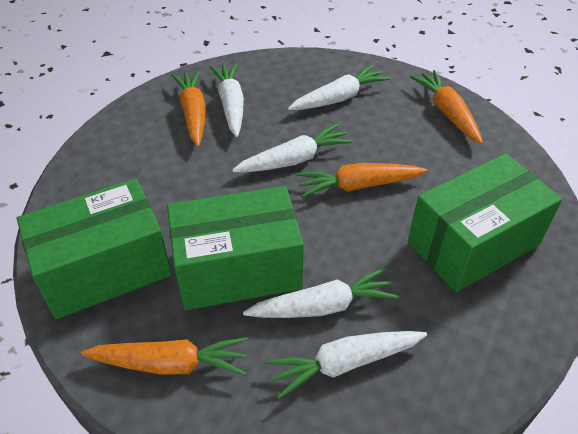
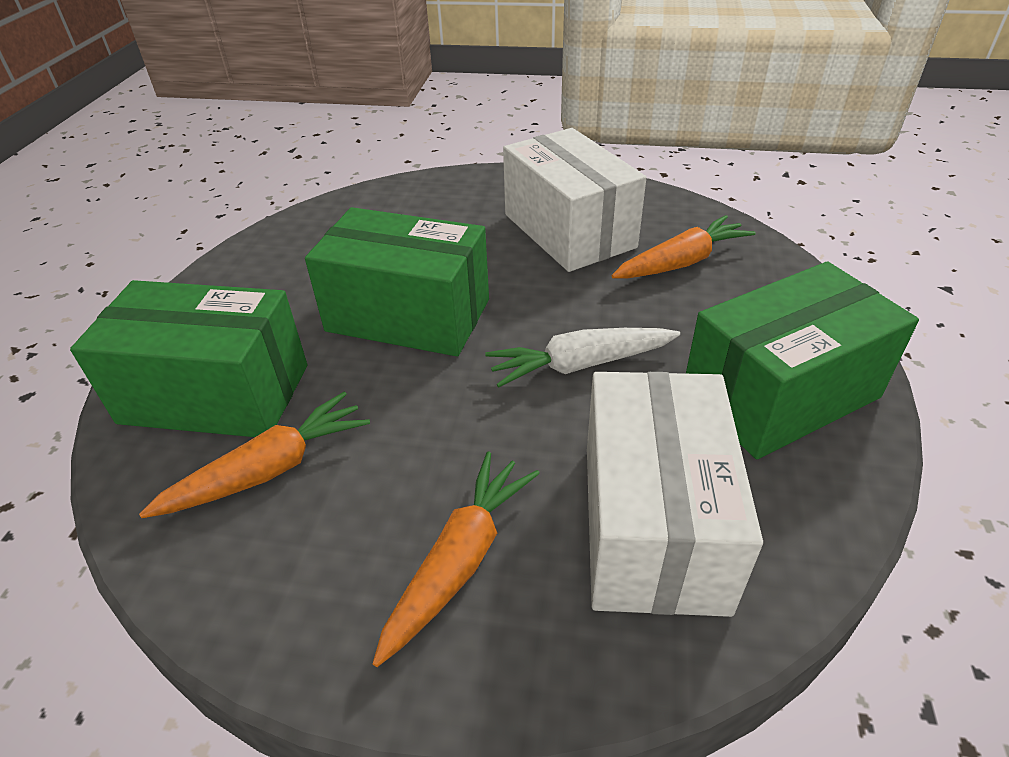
orange carrot: 4 -> 3
white box: 0 -> 2
white carrot: 5 -> 1

